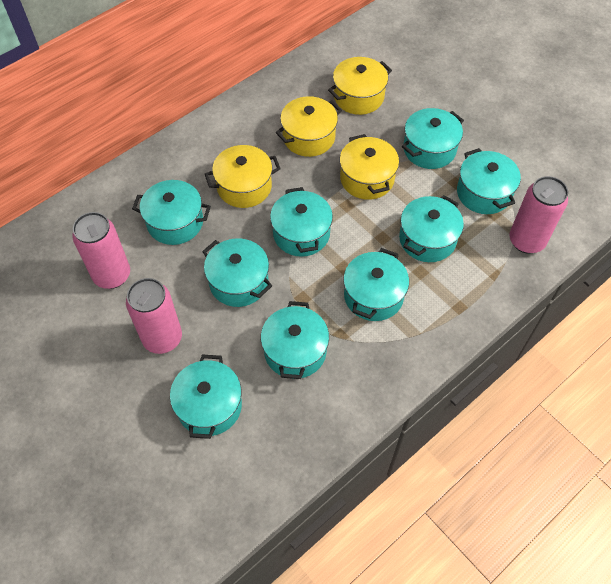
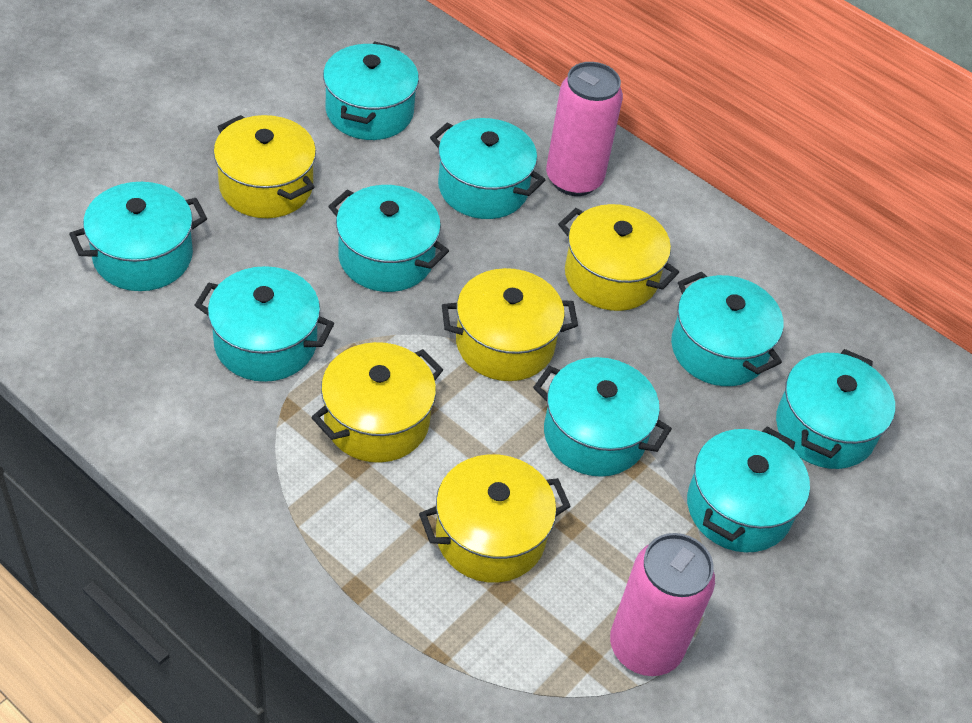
pink can: 3 -> 2
yellow pot: 4 -> 5

